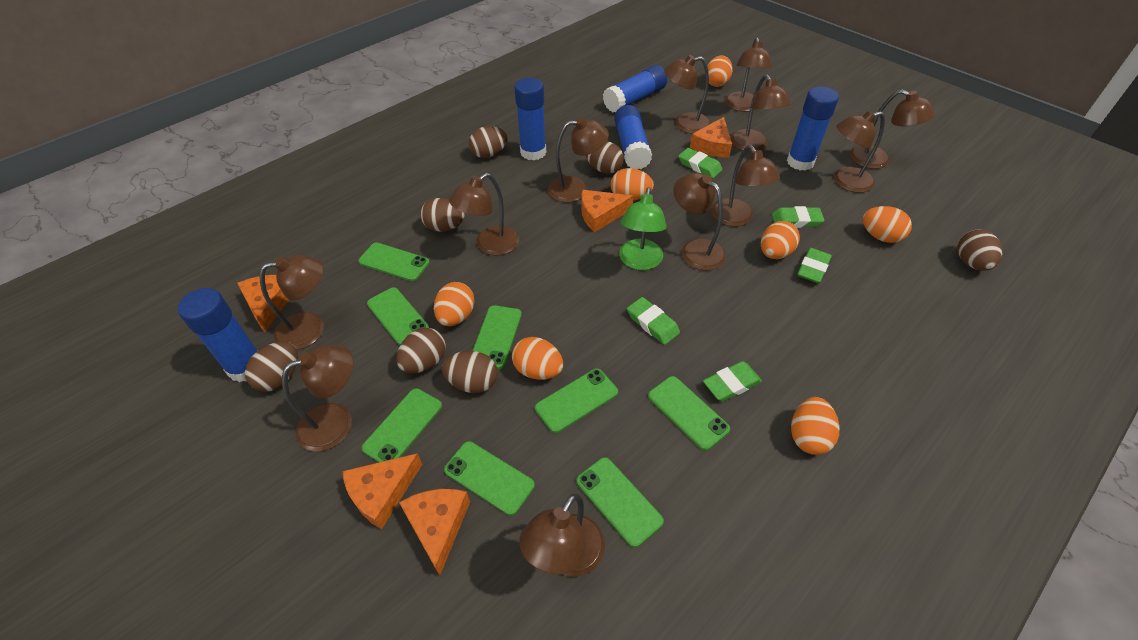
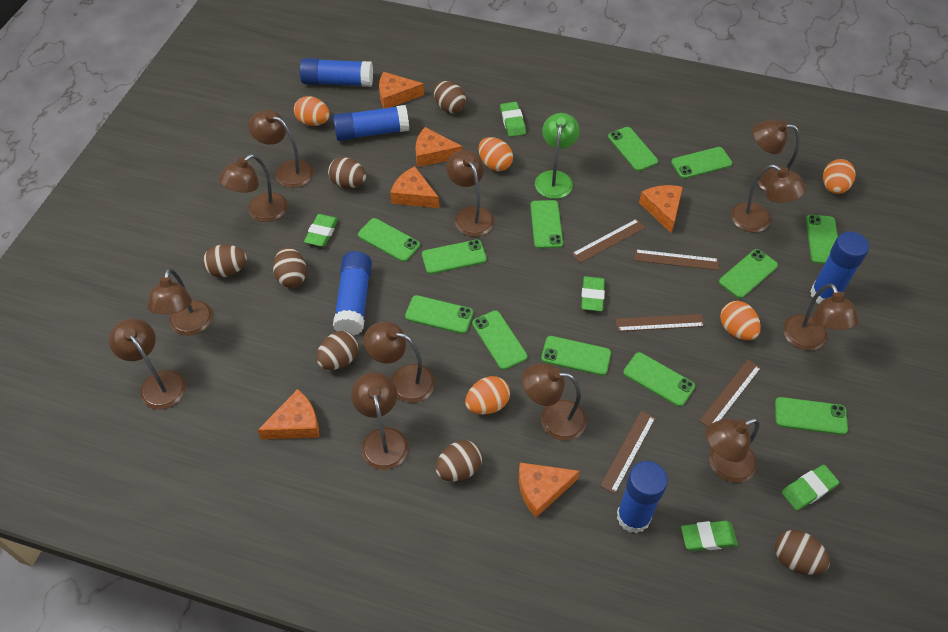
brown ruler: 0 -> 5
green phone: 8 -> 12
orange cheese: 5 -> 6
orange egg: 7 -> 5

